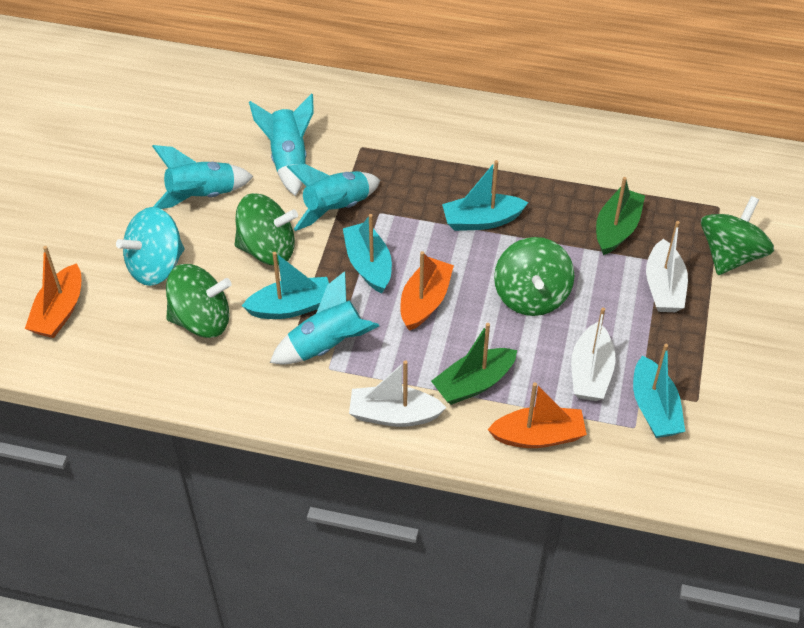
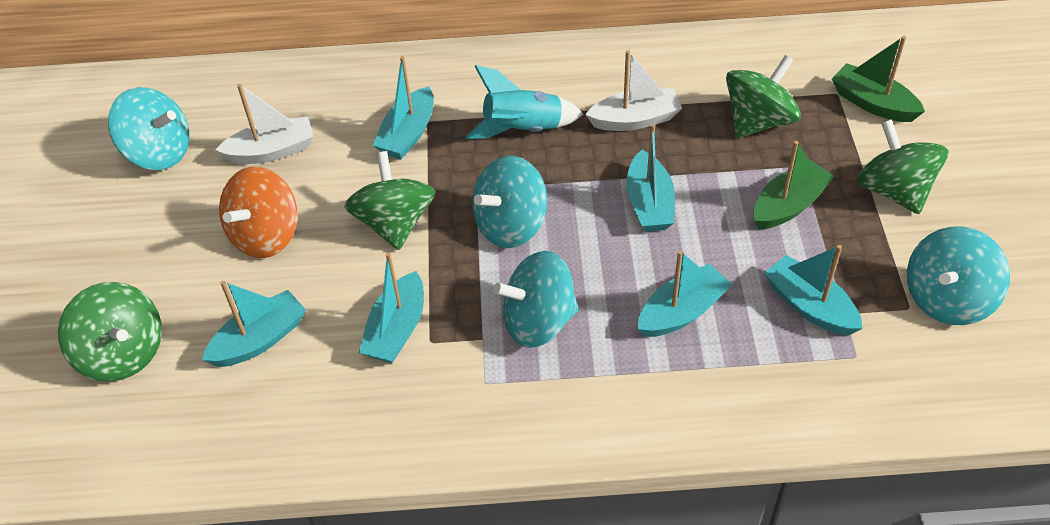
orange boat: 3 -> 0
orange spinning top: 0 -> 1
turquoise boat: 4 -> 6
turquoise rocket: 4 -> 1
turquoise spinning top: 1 -> 4
white boat: 3 -> 2

